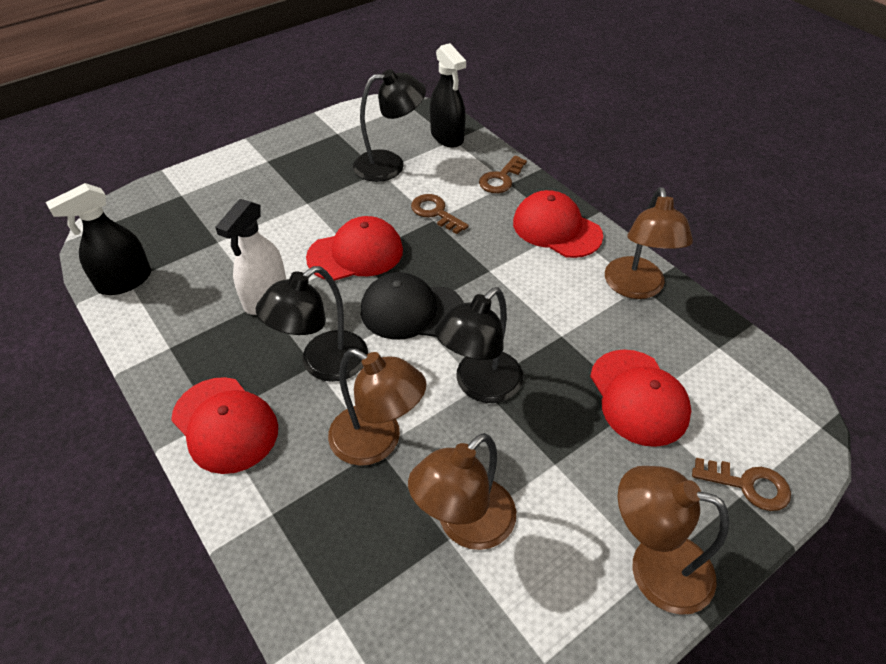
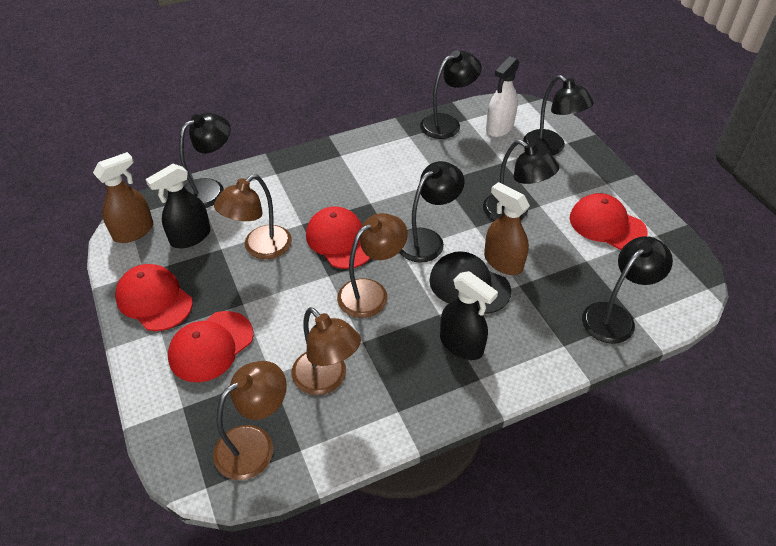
black lamp: 3 -> 6
brown key: 3 -> 0
brown spray bottle: 0 -> 2

